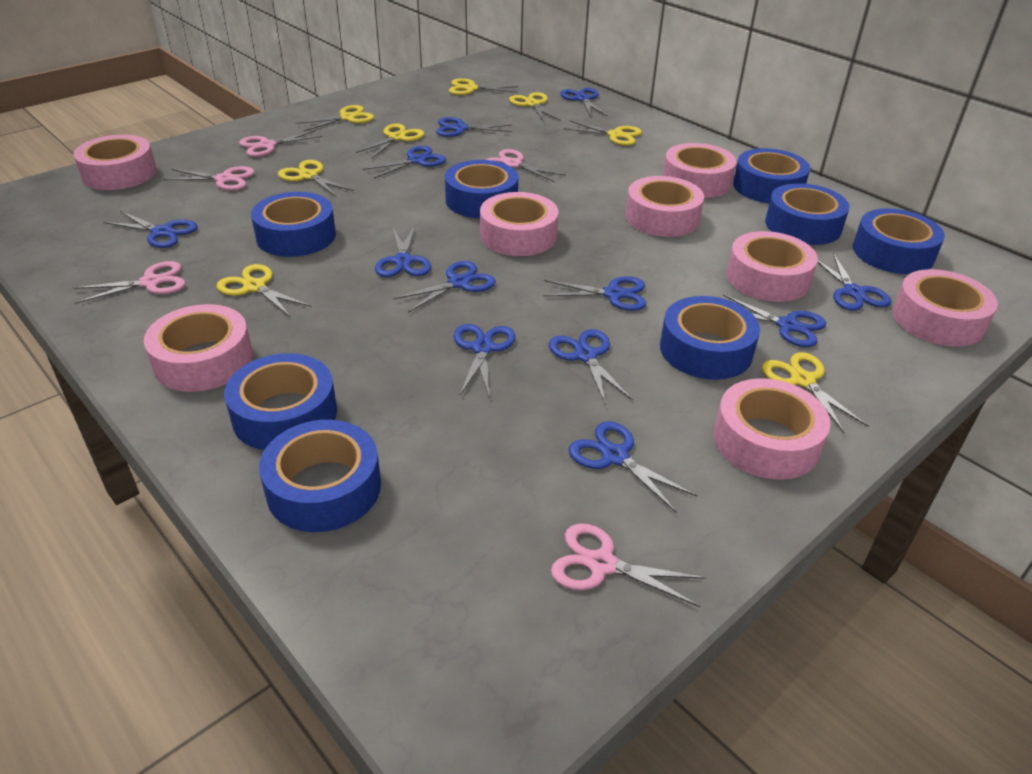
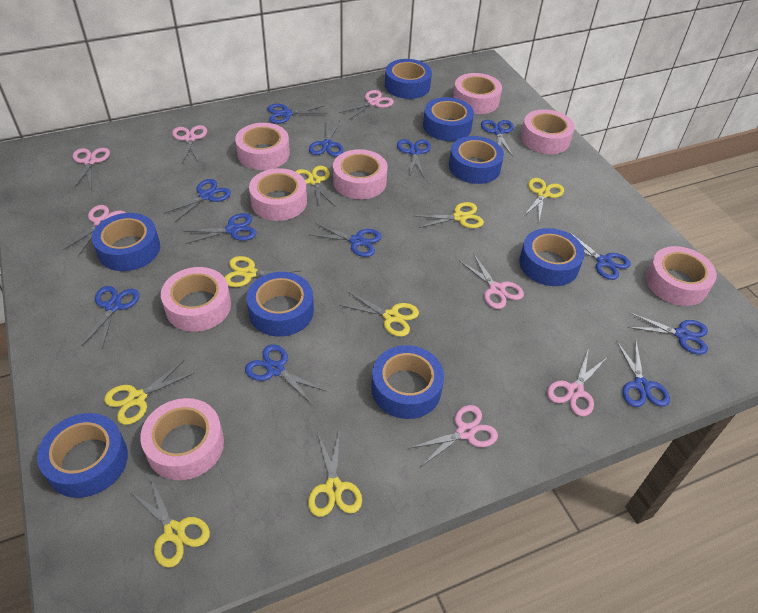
pink scissors: 5 -> 7

